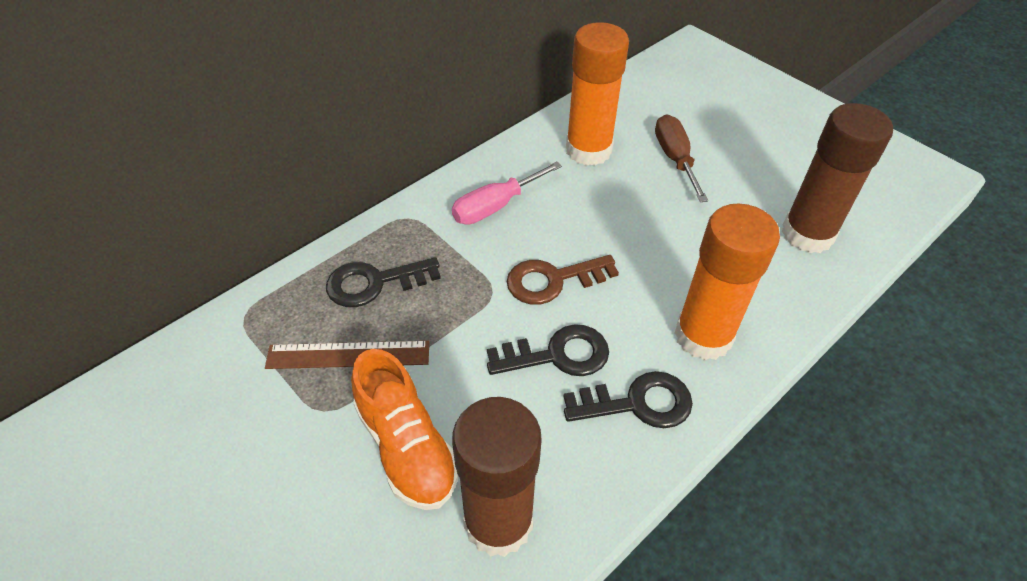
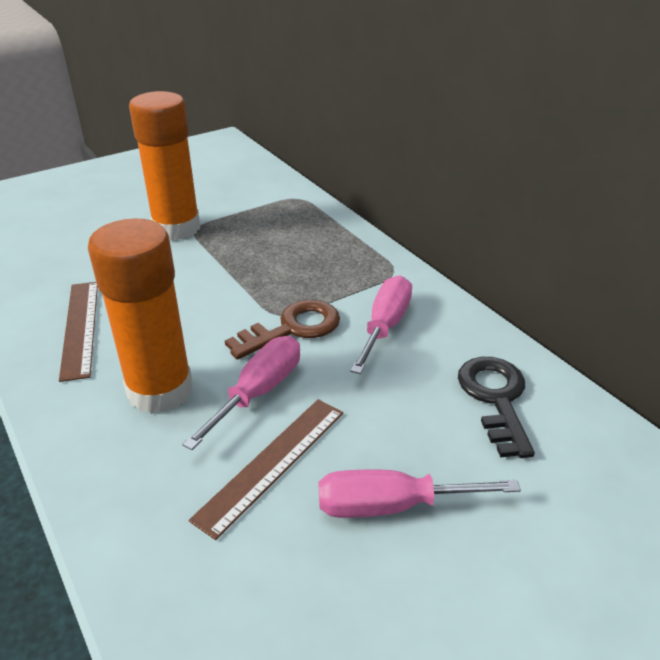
black key: 3 -> 1
brown glue stick: 2 -> 0
brown ruler: 1 -> 2
brown screwdriver: 1 -> 0
orange shoe: 1 -> 0
pink screwdriver: 1 -> 3

